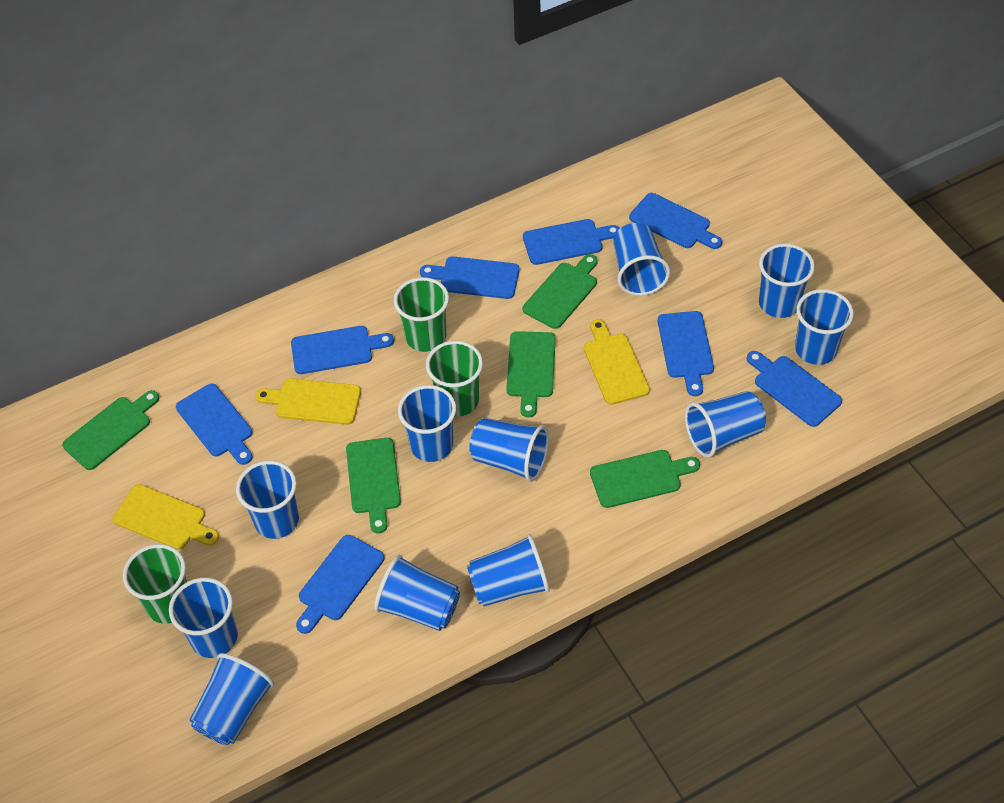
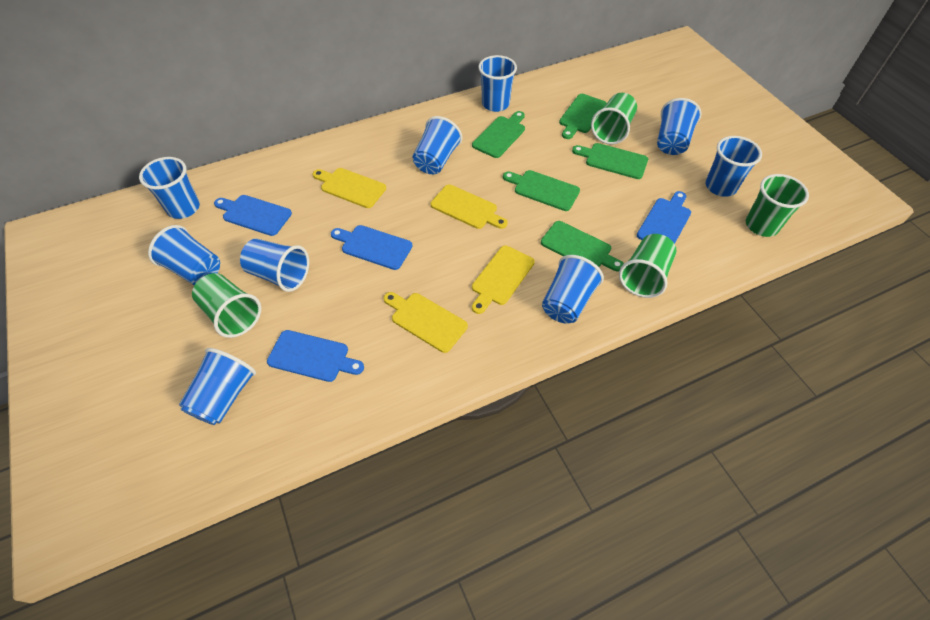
blue cup: 11 -> 9
blue cutting board: 8 -> 4
green cup: 3 -> 4
yellow cutting board: 3 -> 4

